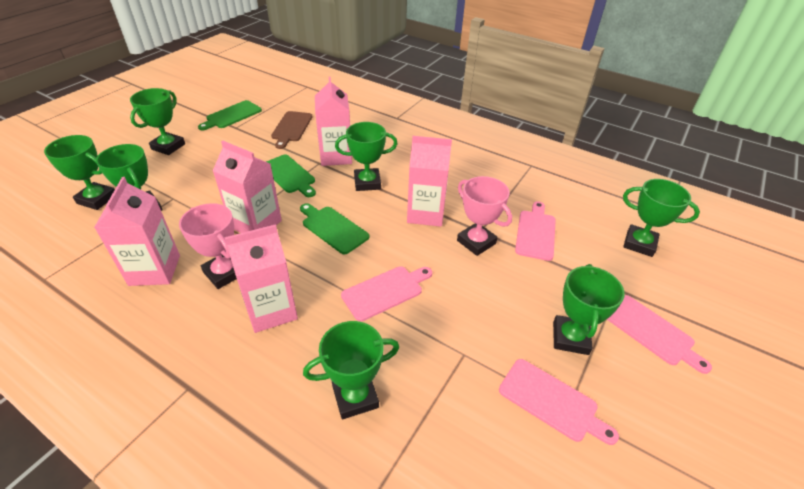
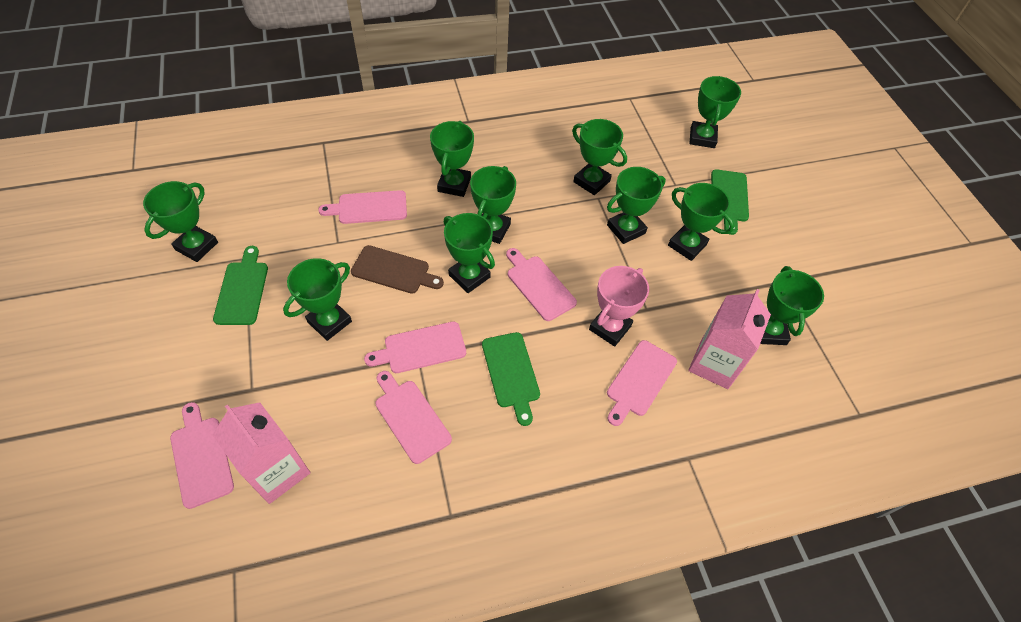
green trophy: 7 -> 10
pink carton: 5 -> 2
pink cutting board: 4 -> 6
pink trophy: 2 -> 1

